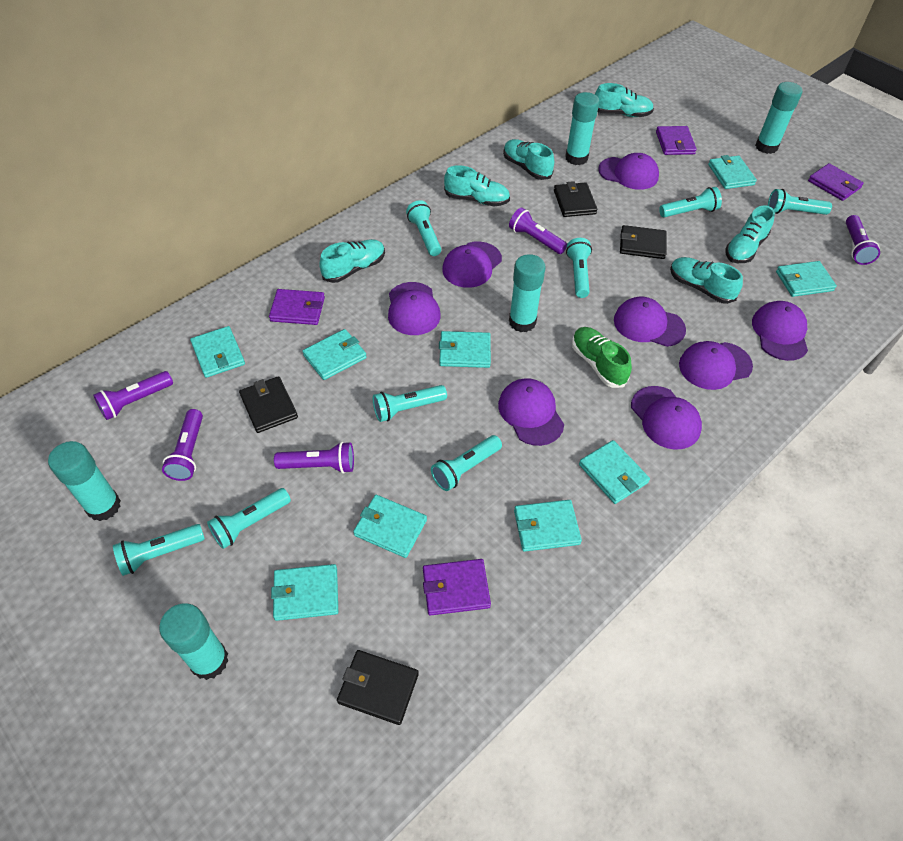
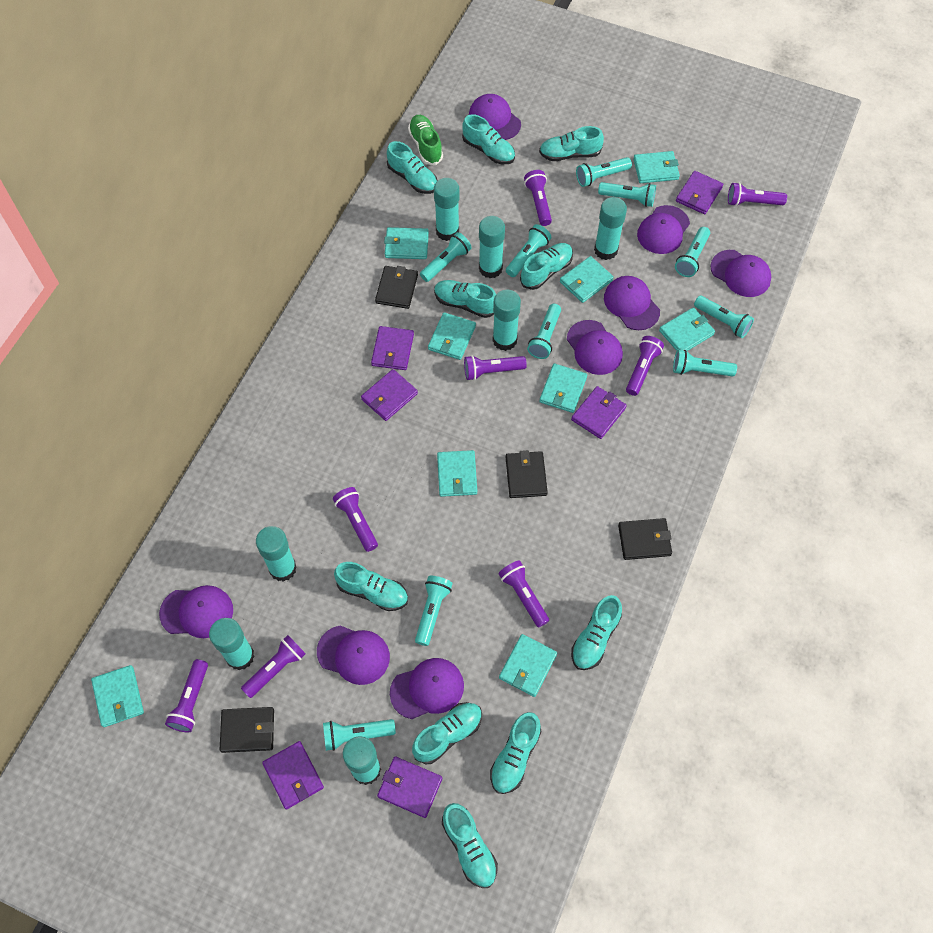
purple flashlight: 5 -> 8
purple wallet: 4 -> 6
turquoise flashlight: 8 -> 10
turquoise glue stick: 5 -> 7
turquoise shoe: 6 -> 10

